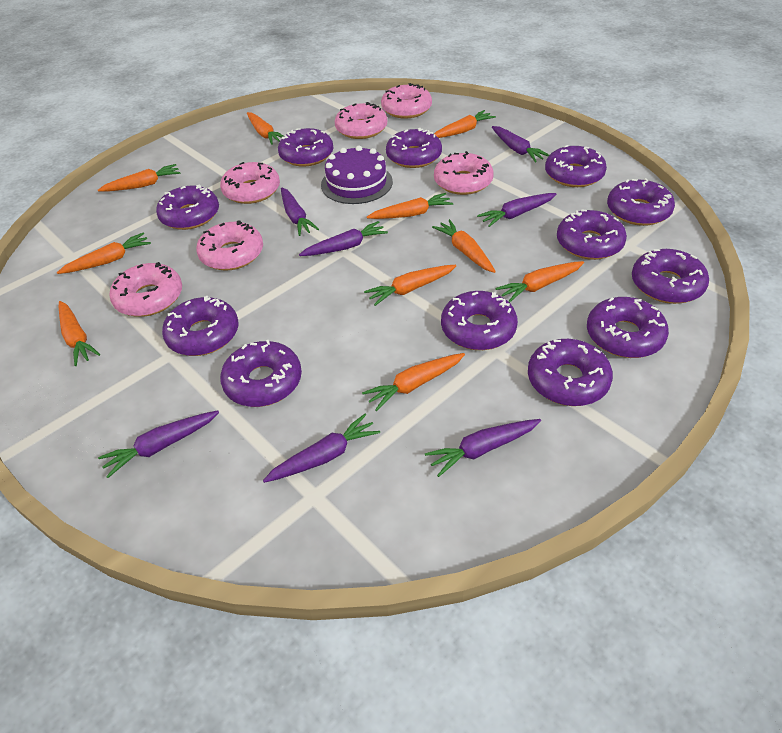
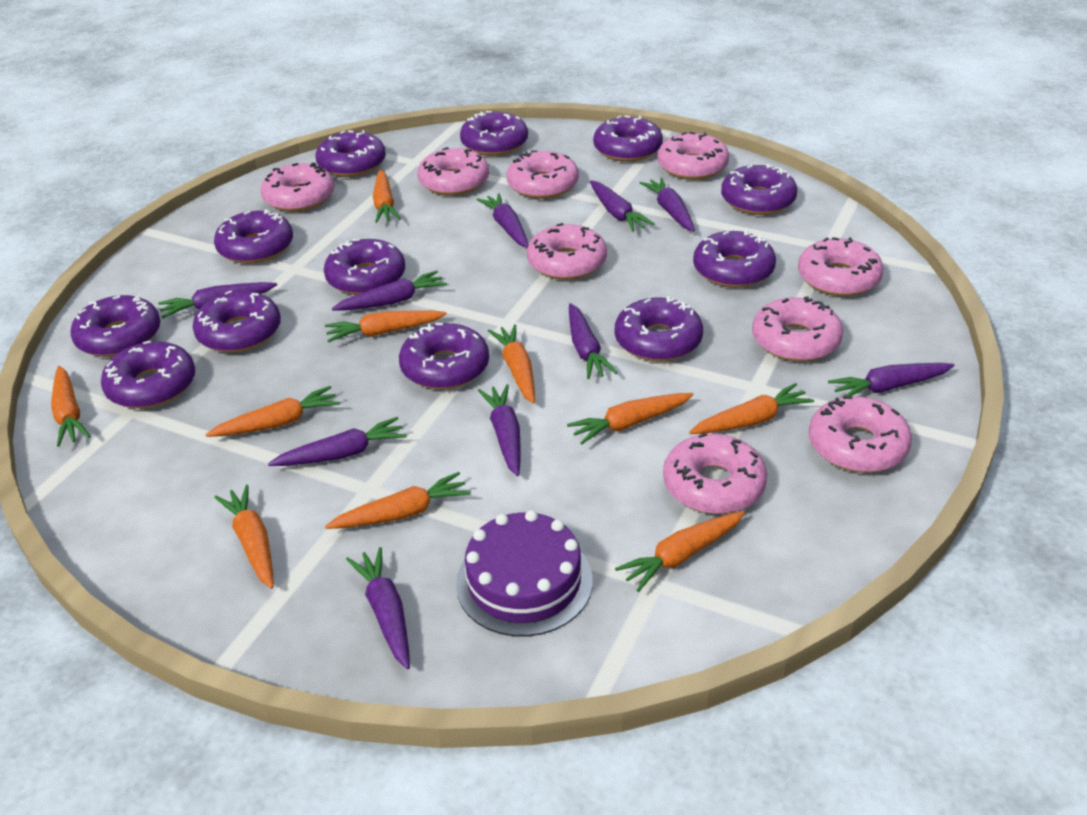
pink donut: 6 -> 9
purple carrot: 7 -> 10

